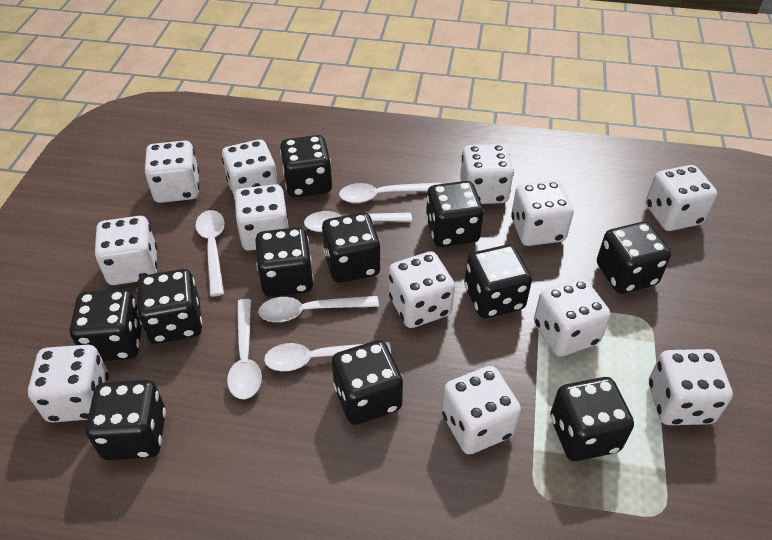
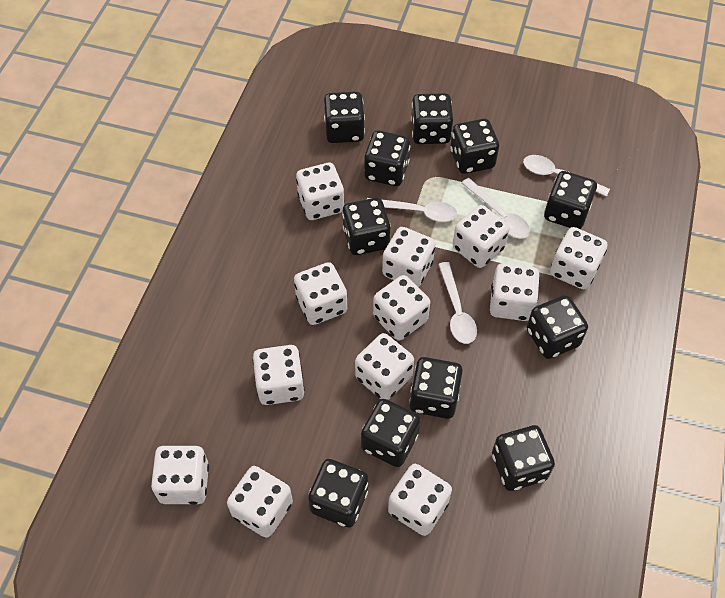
white spoon: 6 -> 4

